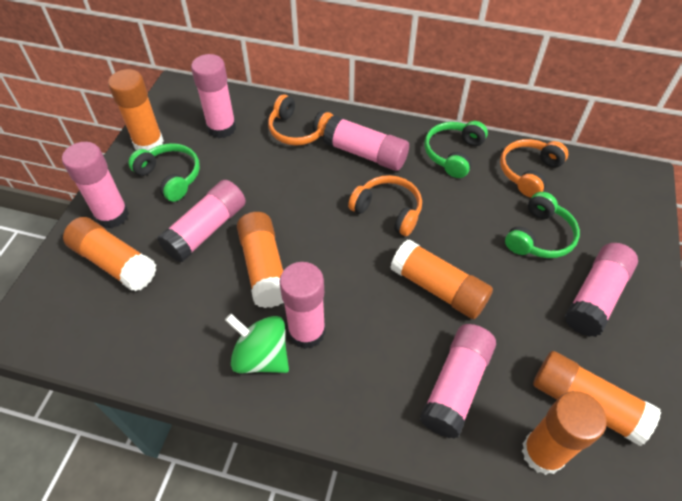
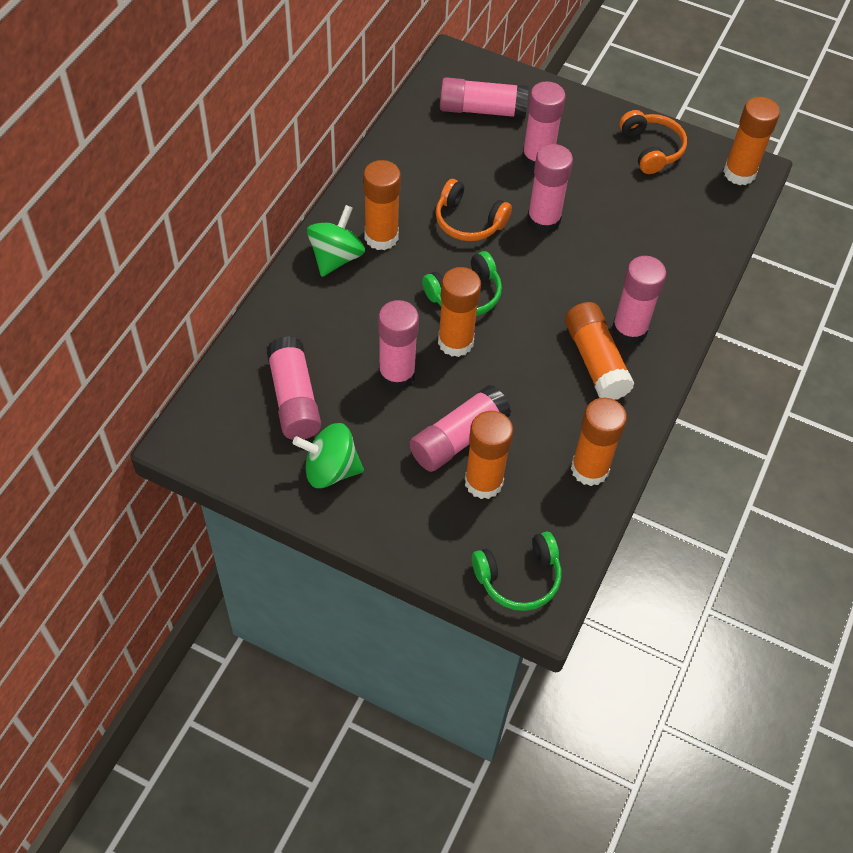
green headphones: 3 -> 2
green spinning top: 1 -> 2
orange headphones: 3 -> 2

